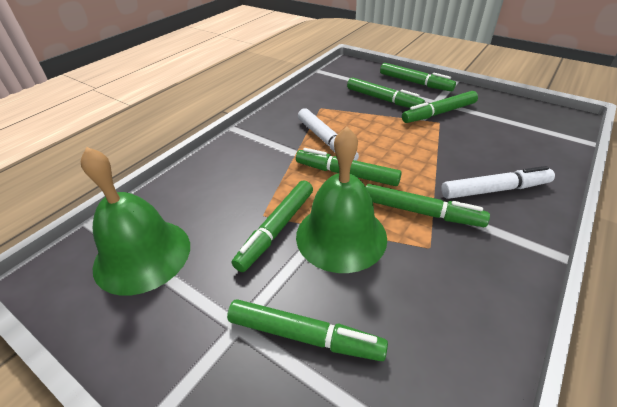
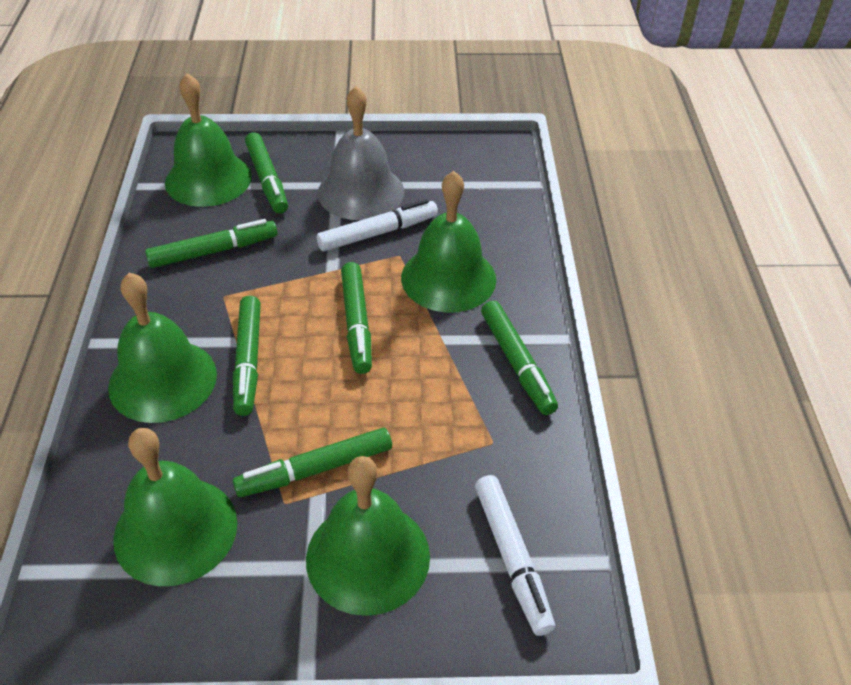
green bell: 2 -> 5
green marker: 7 -> 6
grey bell: 0 -> 1

